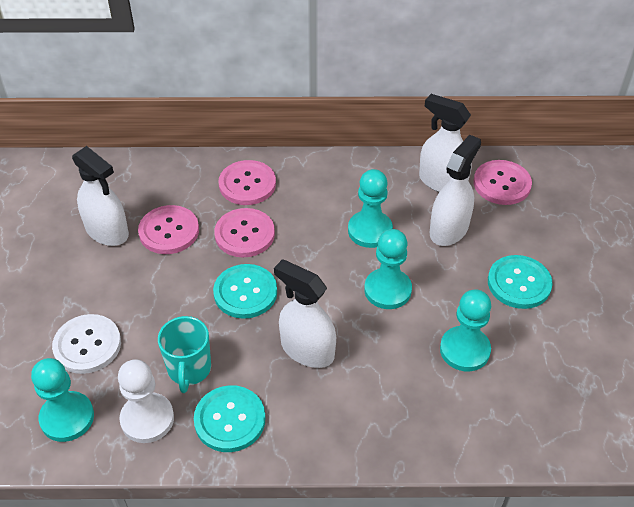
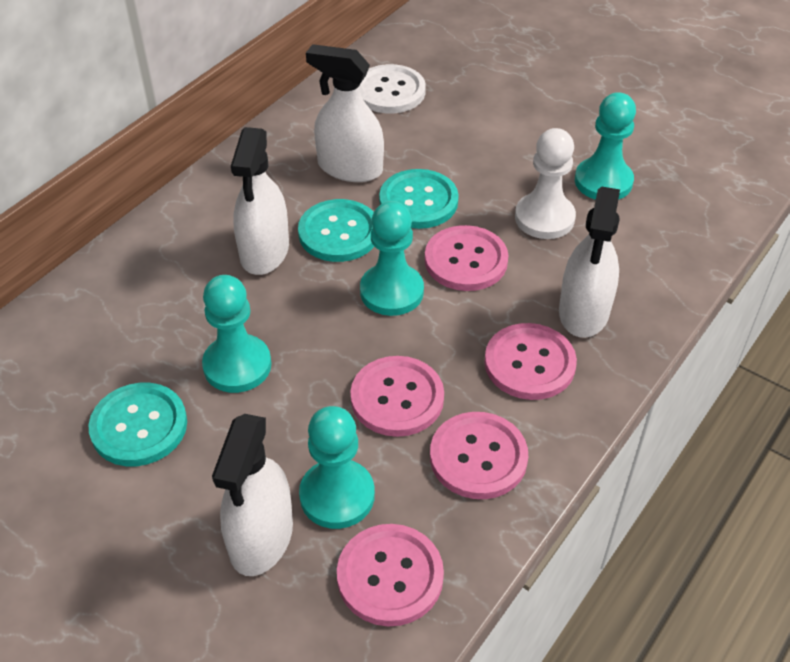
pink button: 4 -> 5
turquoise mug: 1 -> 0

